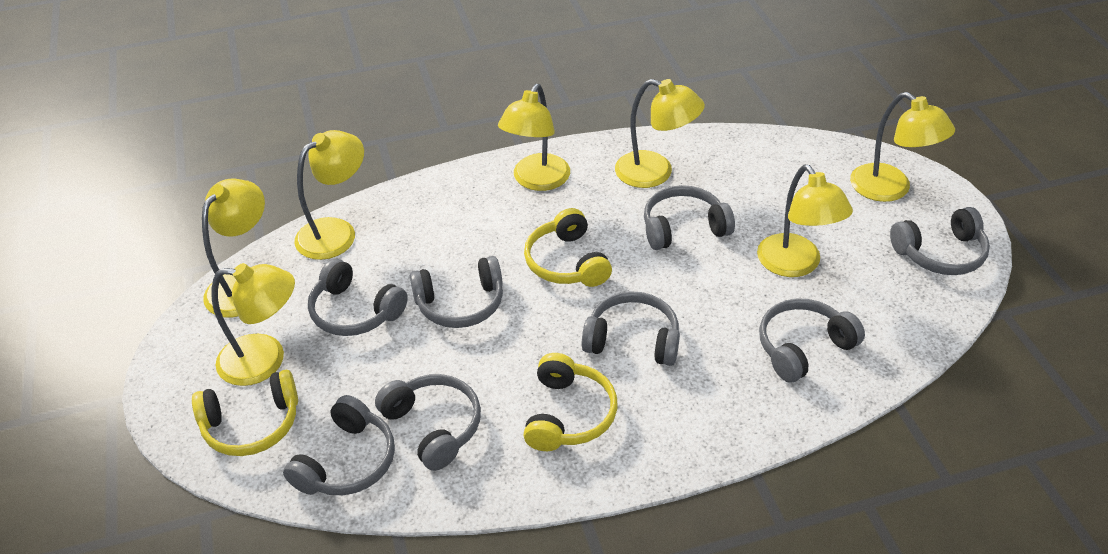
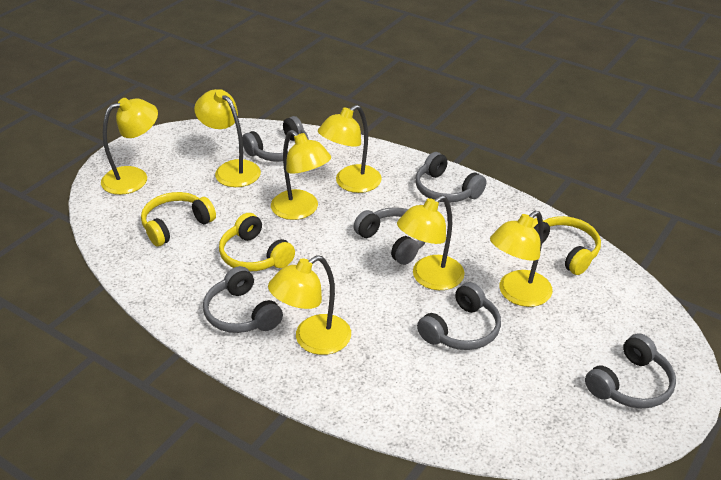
grey headphones: 8 -> 6

